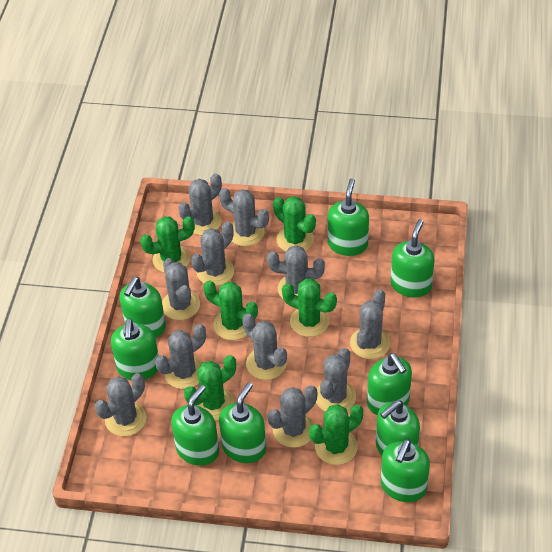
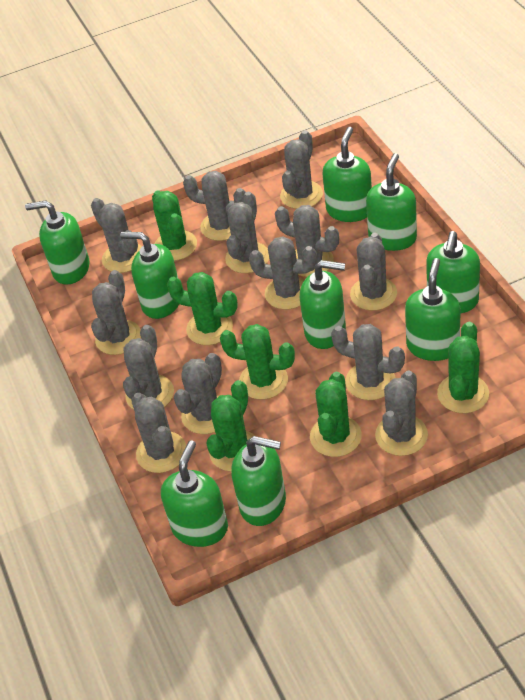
grey cactus: 11 -> 13

